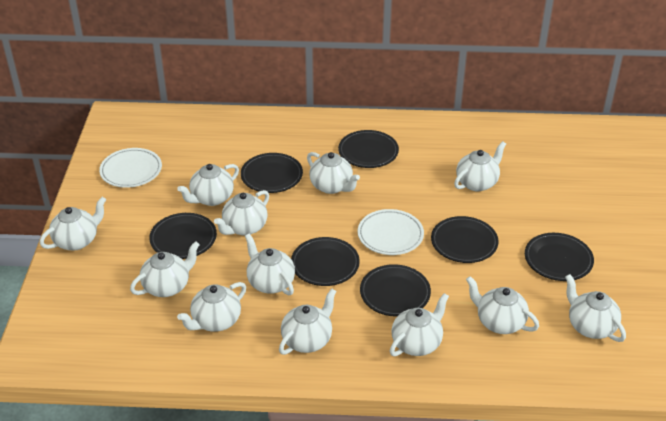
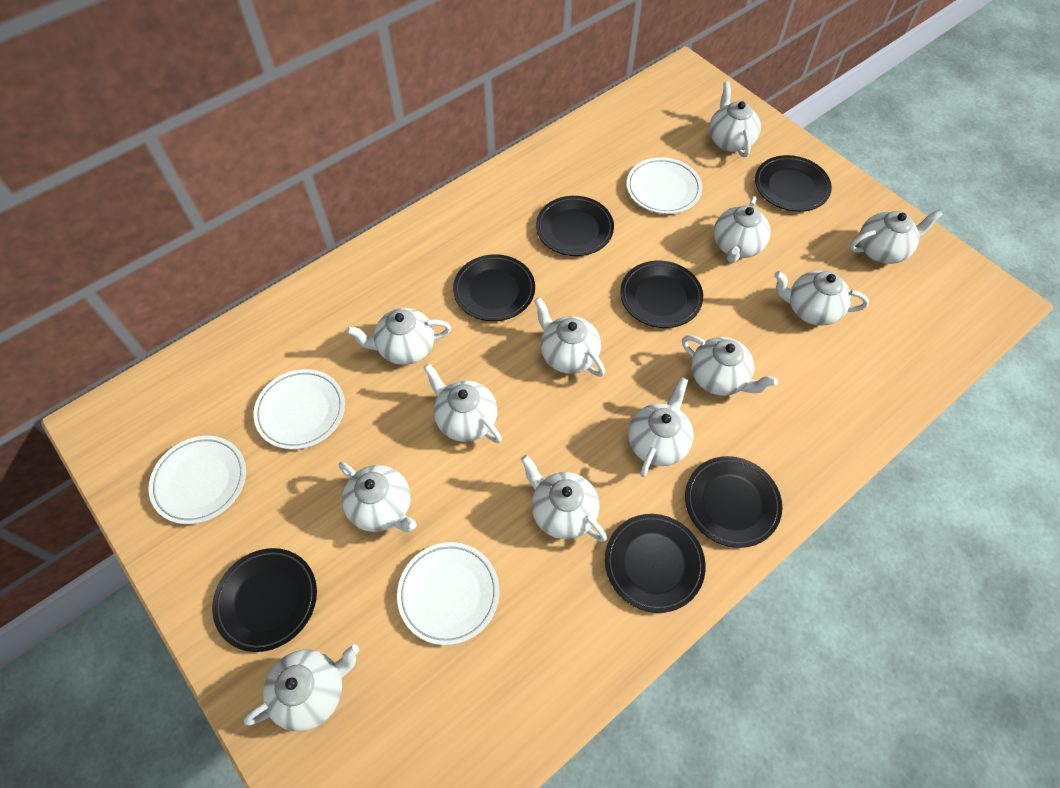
white plate: 2 -> 4

